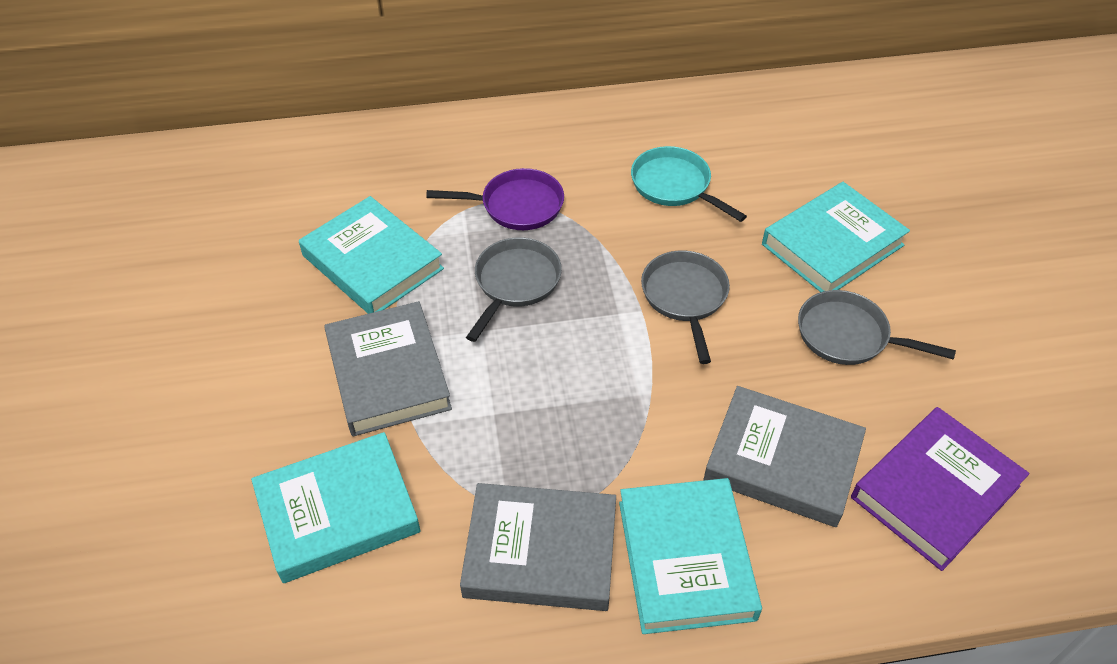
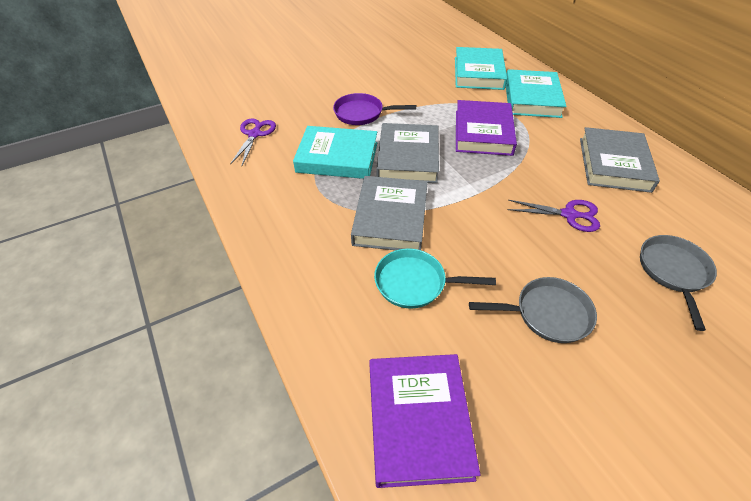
grey pan: 3 -> 2
purple book: 1 -> 2
purple scissors: 0 -> 2
turquoise book: 4 -> 3

